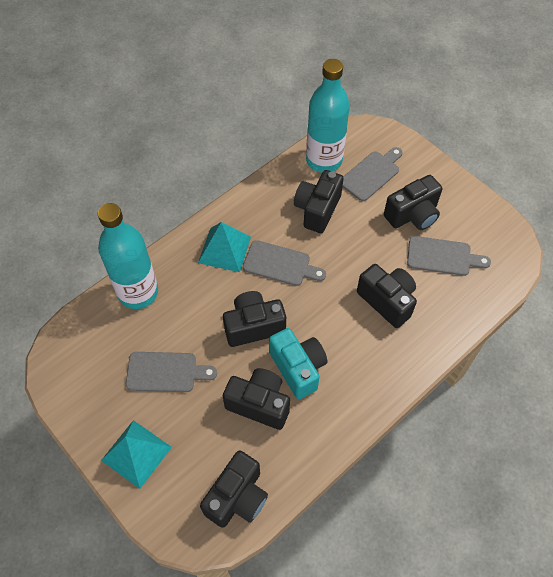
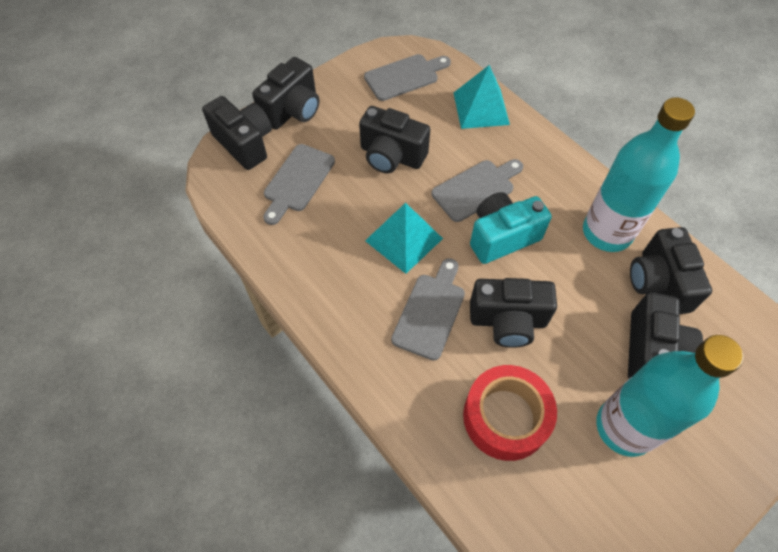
red tape: 0 -> 1

